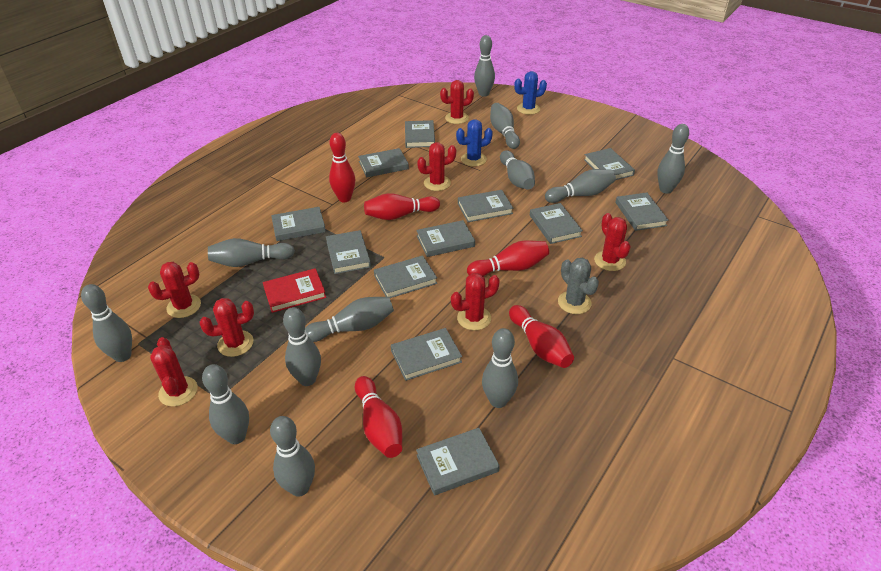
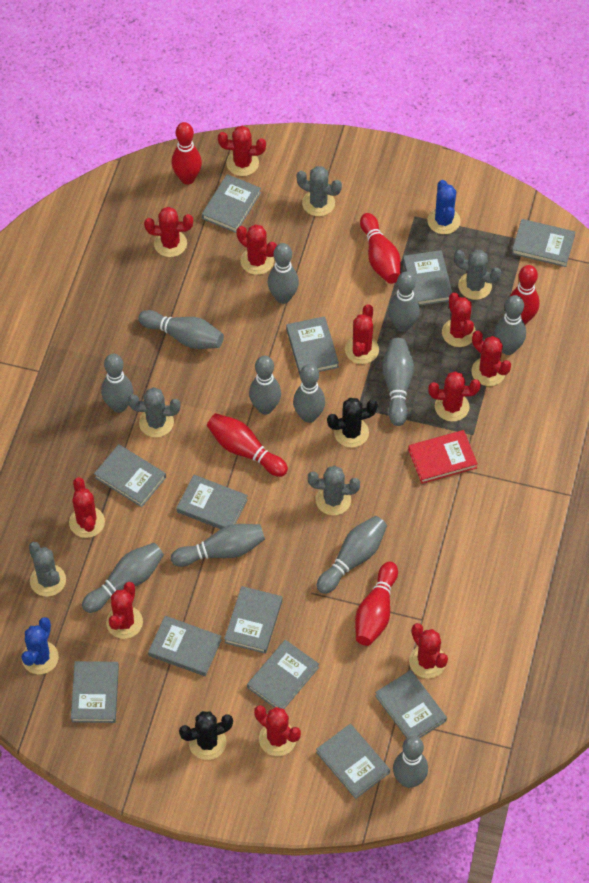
black cactus: 0 -> 2
grey cactus: 1 -> 5
red cactus: 7 -> 11

